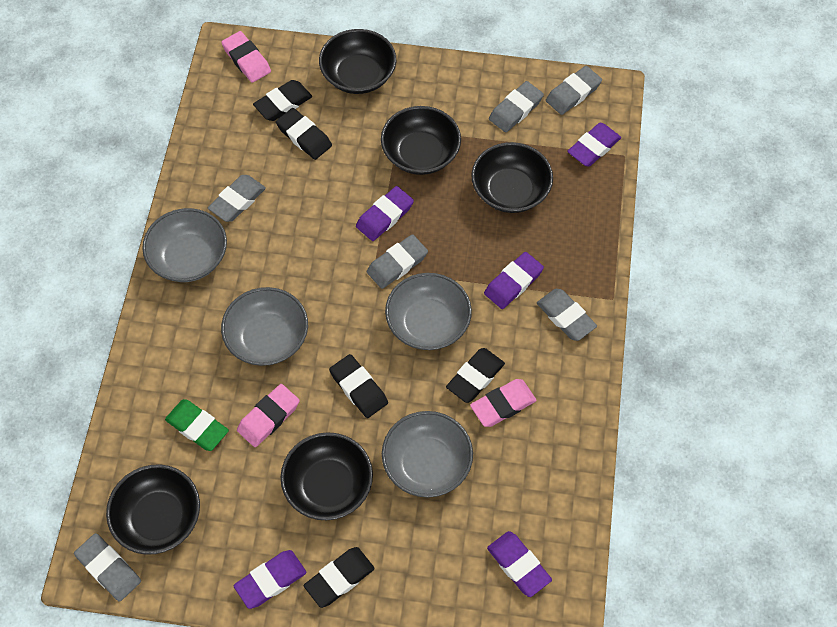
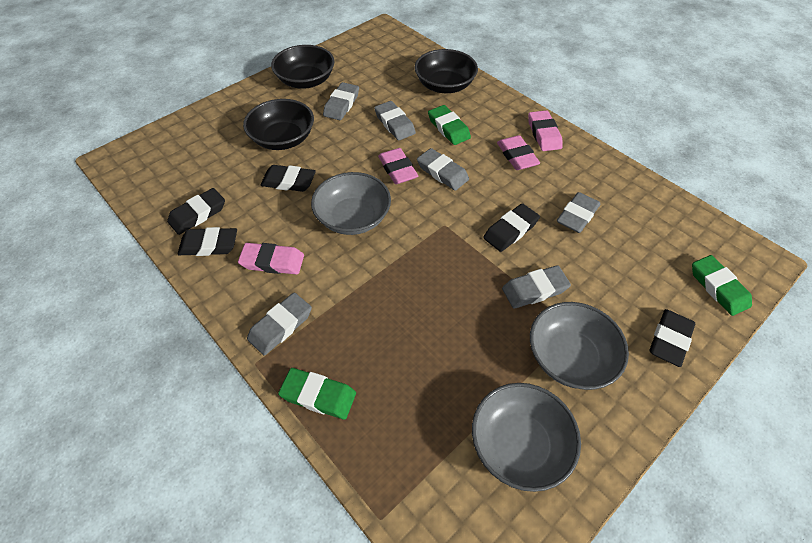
black bowl: 5 -> 3
green eraser: 1 -> 3
grey bowl: 4 -> 3
pink eraser: 3 -> 4
purple eraser: 5 -> 0

